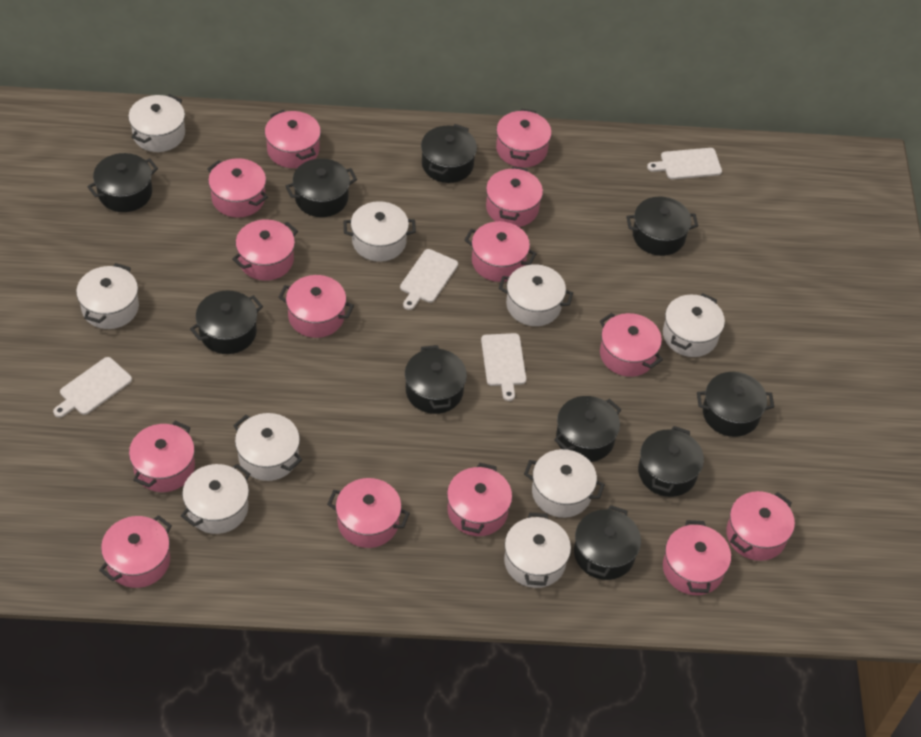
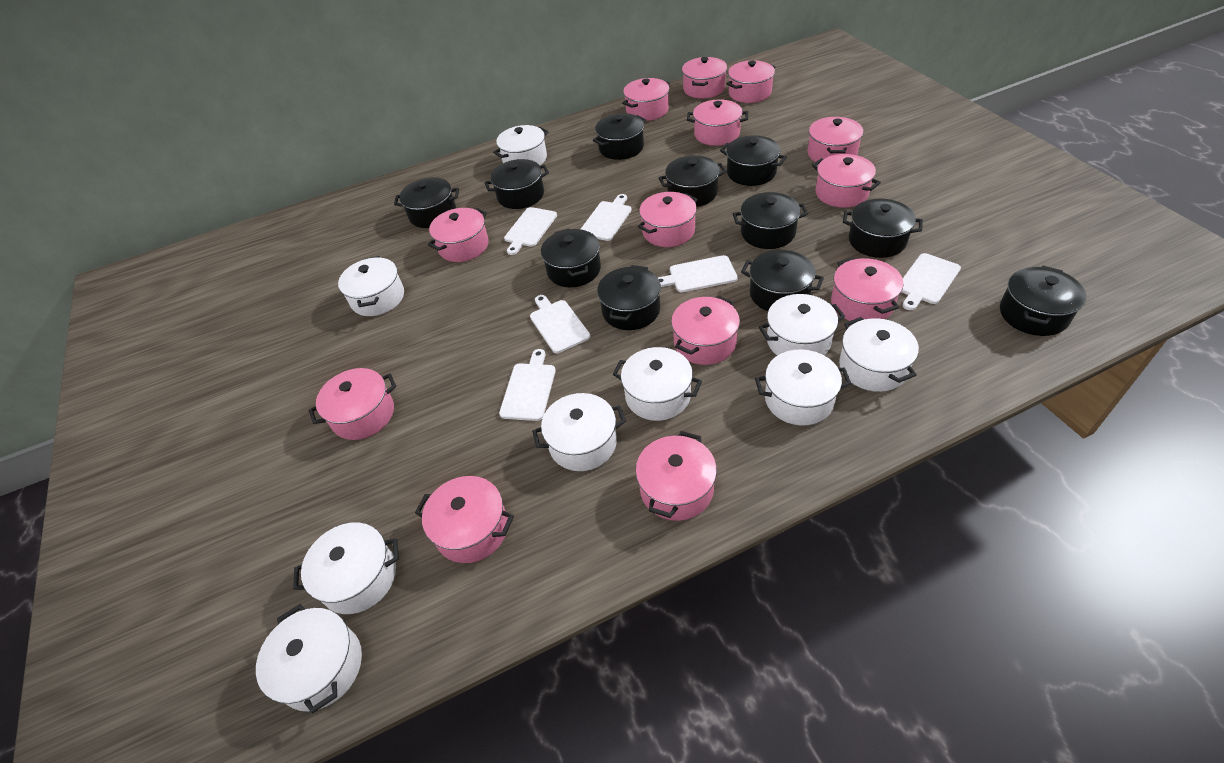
black pot: 10 -> 11
pink pot: 14 -> 13
white cutting board: 4 -> 6

